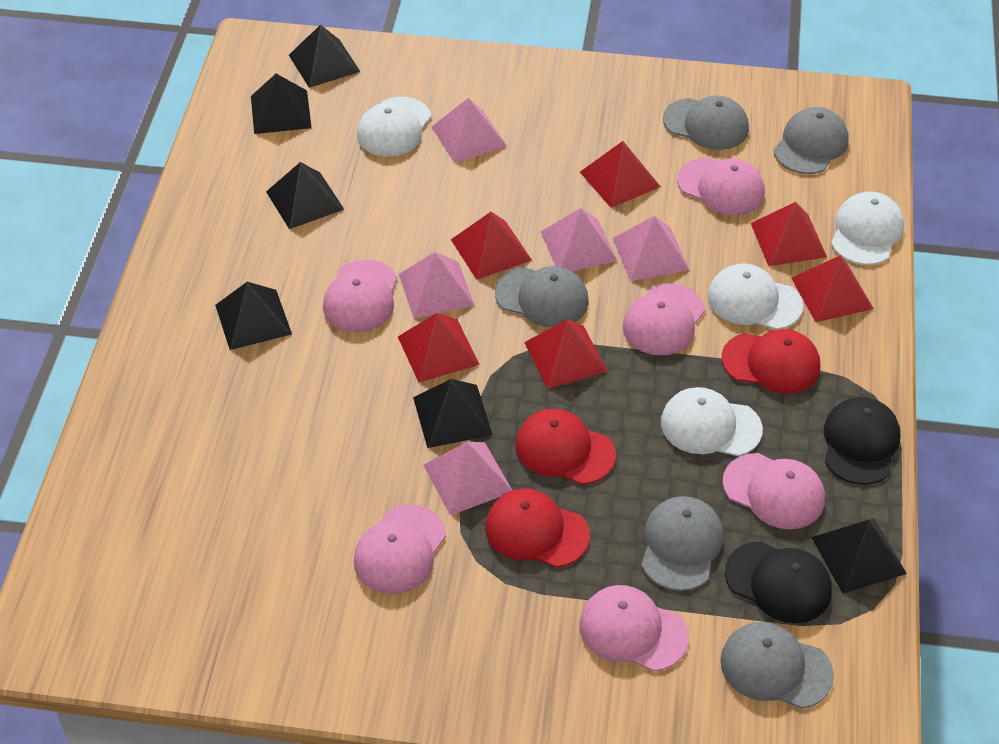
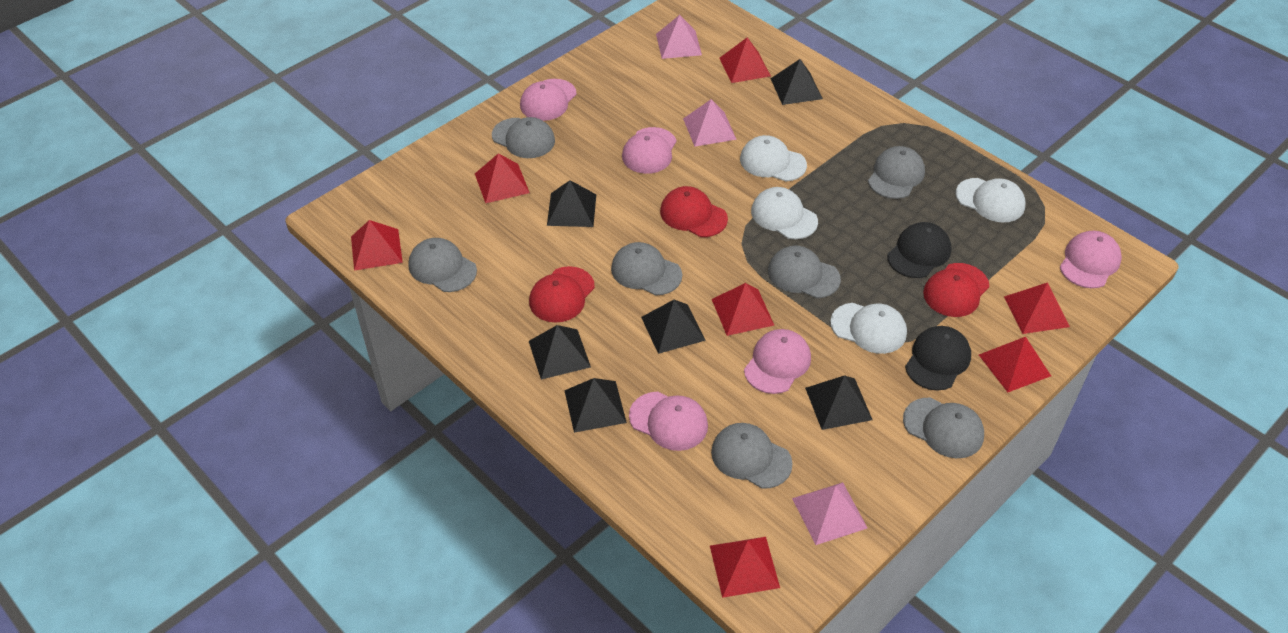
grey cap: 5 -> 7
pink cap: 6 -> 5
pink pyramid: 5 -> 3
red pyramid: 6 -> 7

